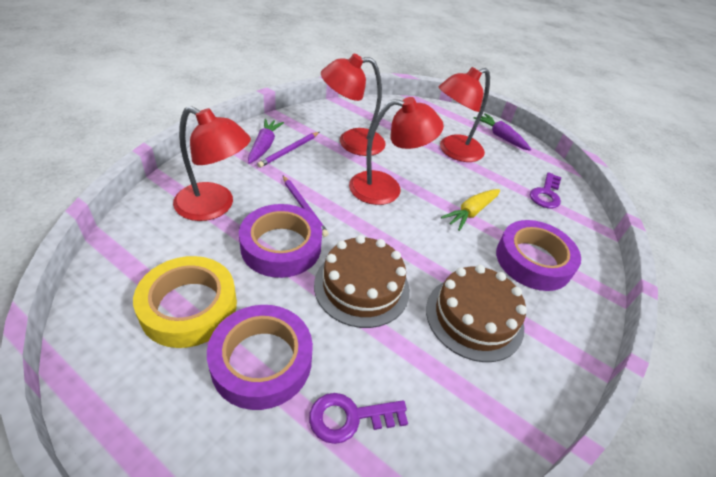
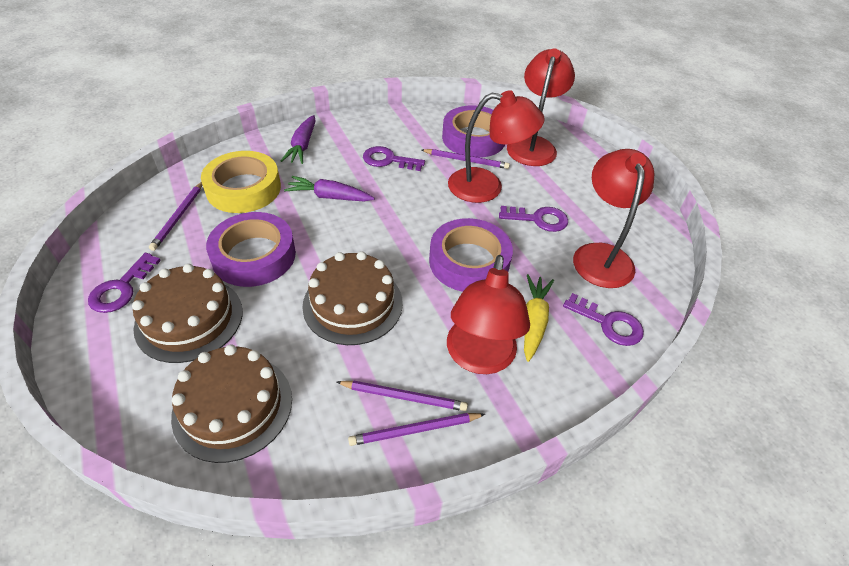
brown cake: 2 -> 3
purple key: 2 -> 4
purple pencil: 2 -> 4

